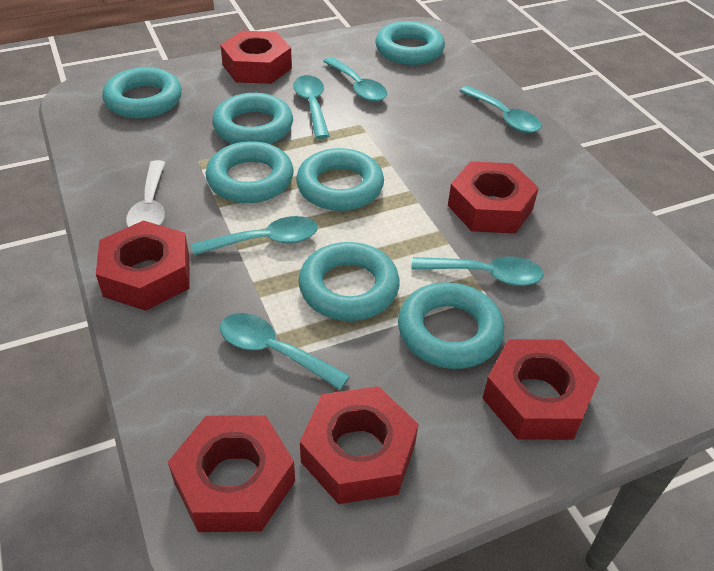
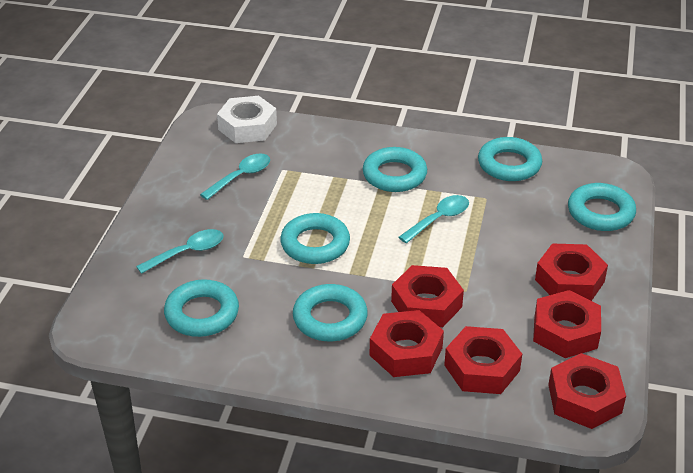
turquoise ring: 7 -> 6
turquoise spoon: 6 -> 3
white nut: 0 -> 1
white spoon: 1 -> 0

